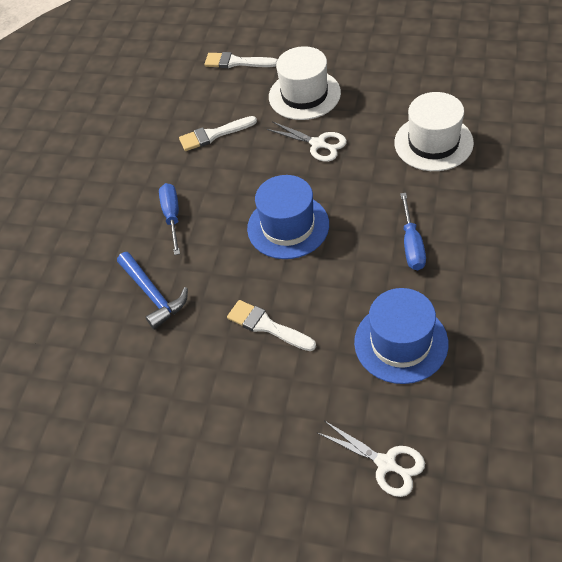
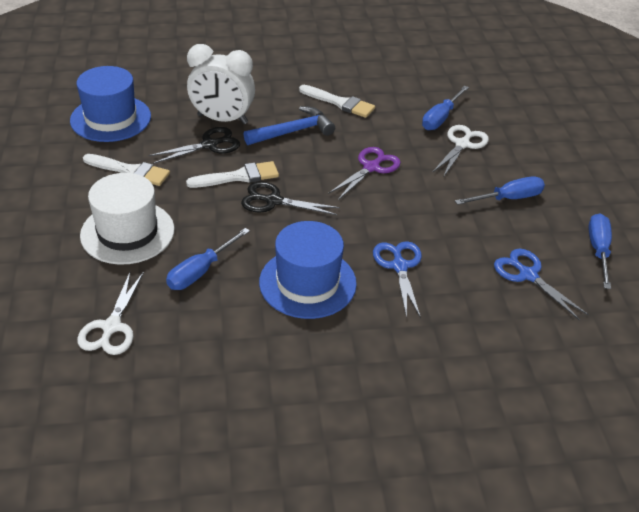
black scissors: 0 -> 2
blue scissors: 0 -> 2
blue screwdriver: 2 -> 4
purple scissors: 0 -> 1
white clock: 0 -> 1
white hat: 2 -> 1

